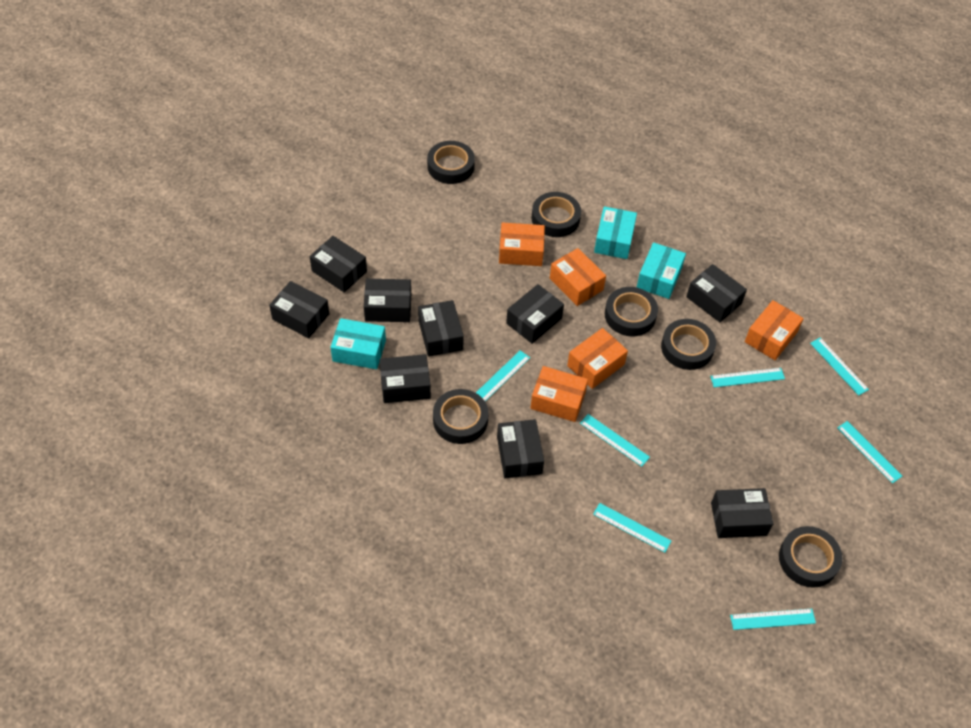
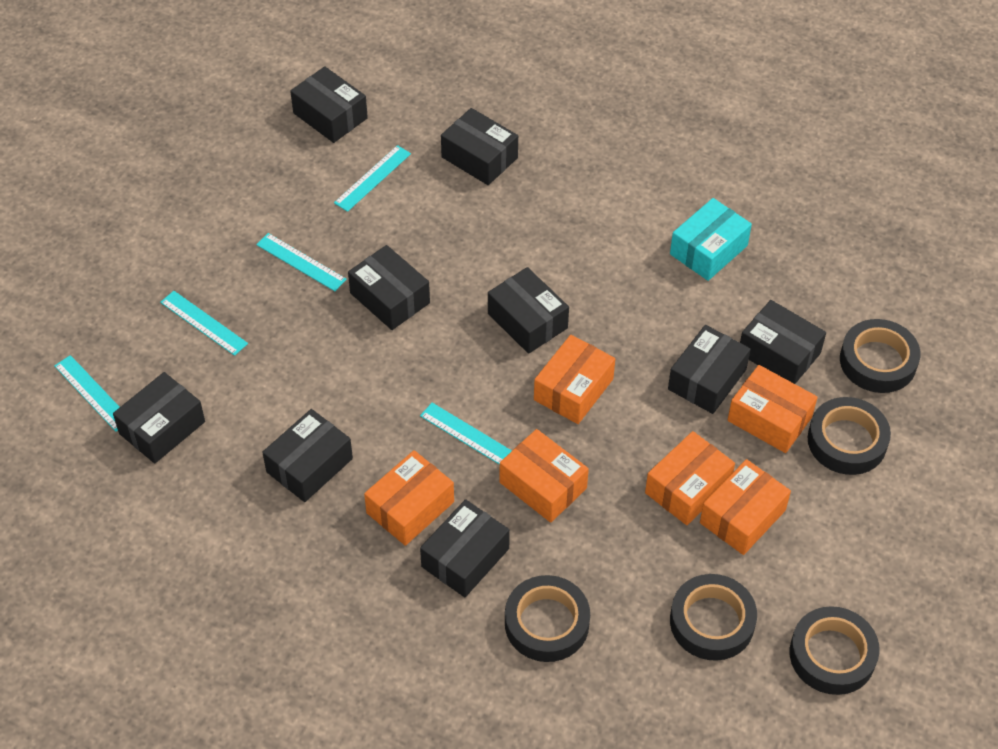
black tape: 6 -> 5
orange box: 5 -> 6
turquoise box: 3 -> 1
turquoise ruler: 7 -> 5

